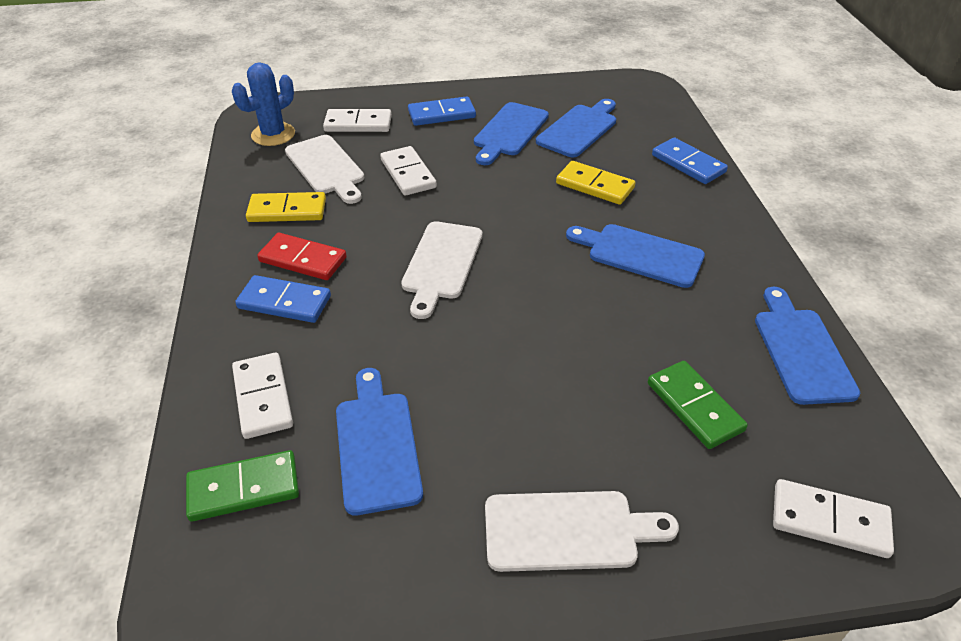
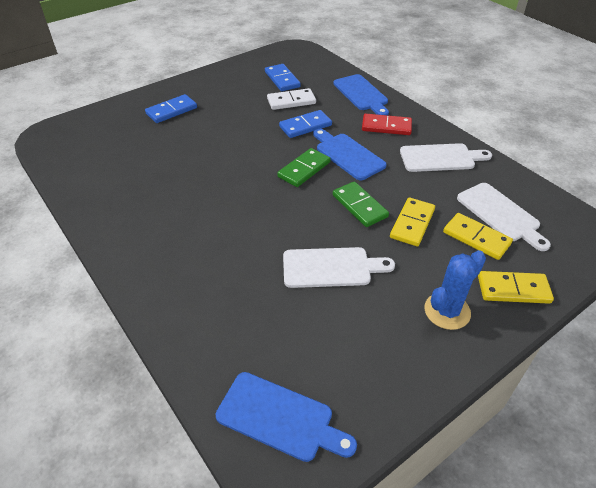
blue cutting board: 5 -> 3
white domino: 4 -> 1
yellow domino: 2 -> 3

